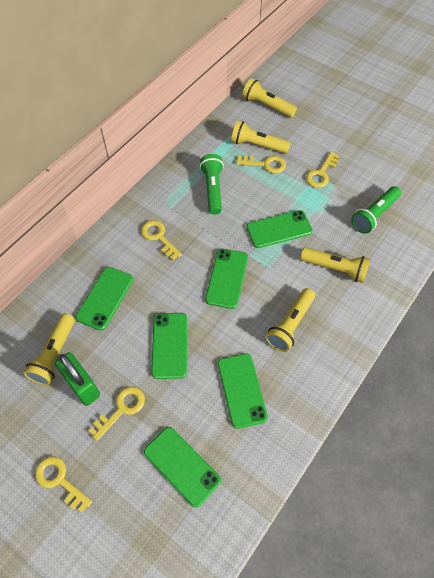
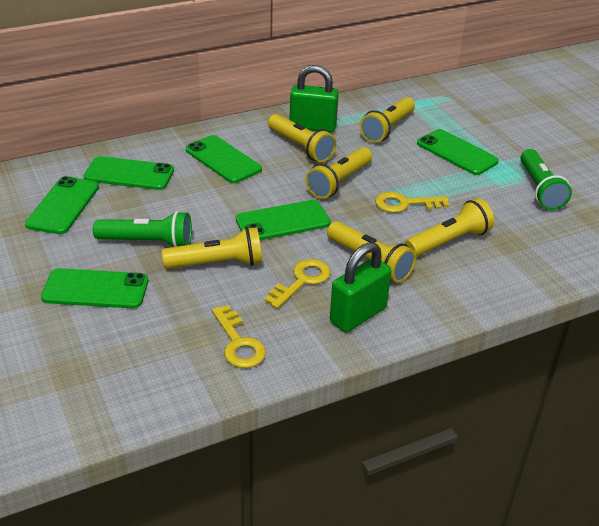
green padlock: 1 -> 2
yellow flashlight: 5 -> 6
yellow key: 5 -> 3

